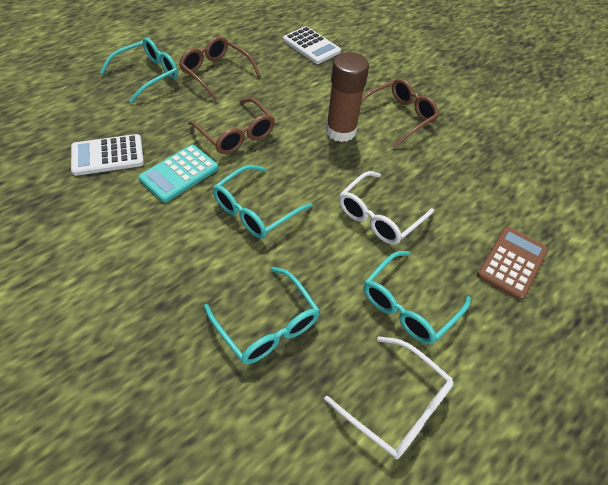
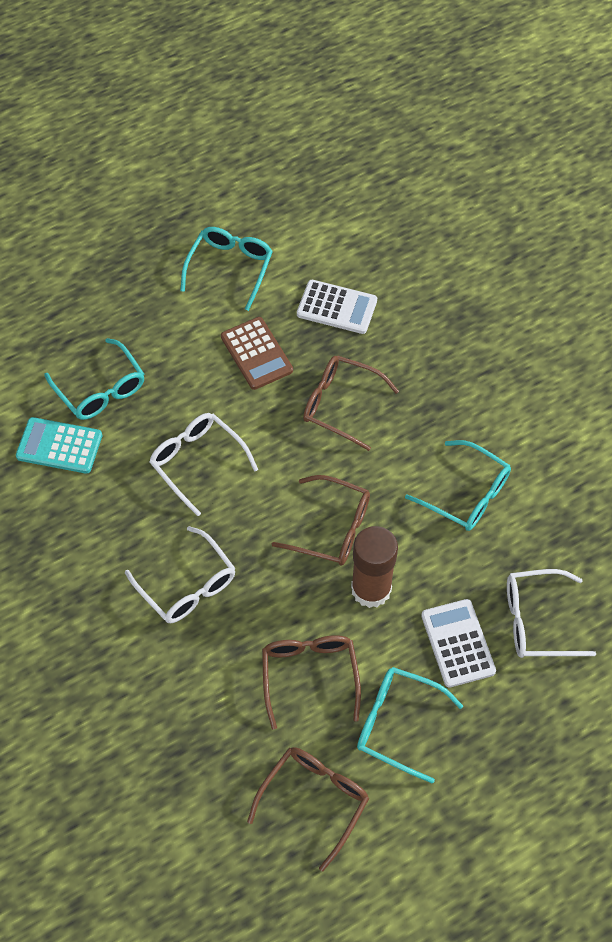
brown glasses: 3 -> 4
white glasses: 2 -> 3

